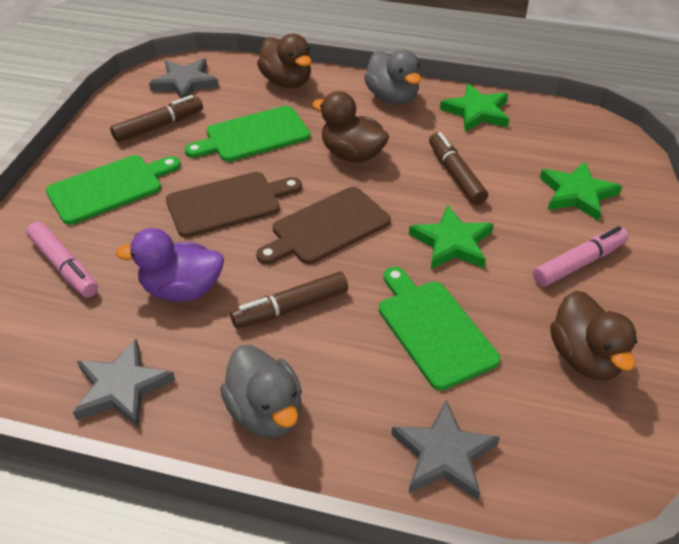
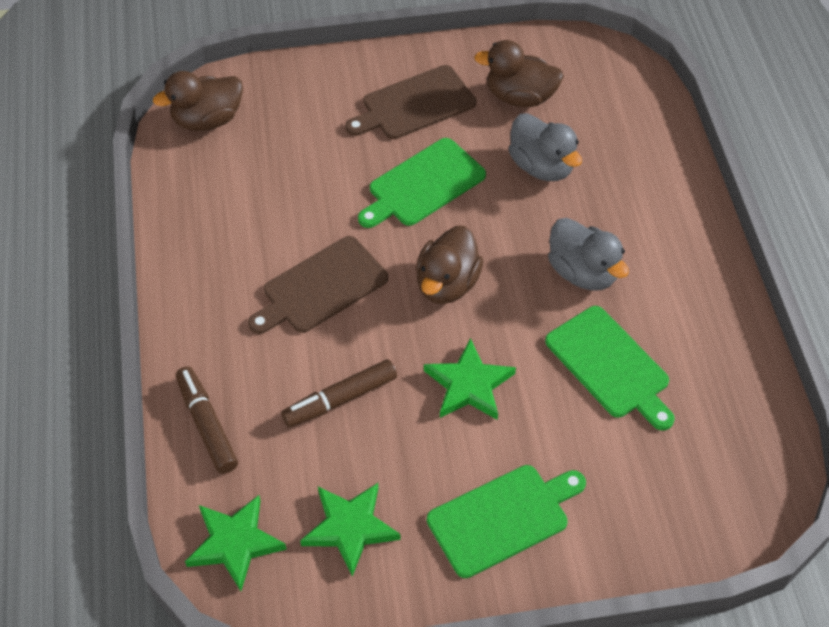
brown marker: 3 -> 2
grey star: 3 -> 0
pink marker: 2 -> 0
purple duck: 1 -> 0

